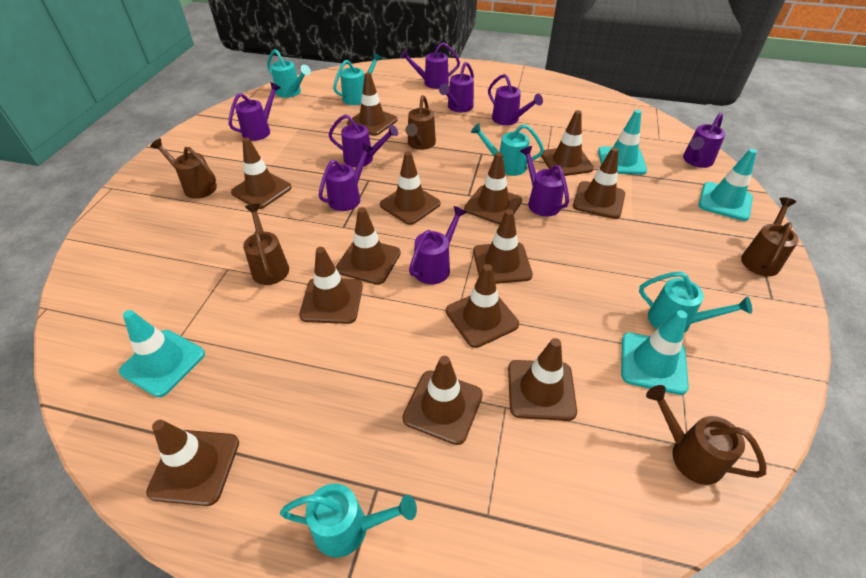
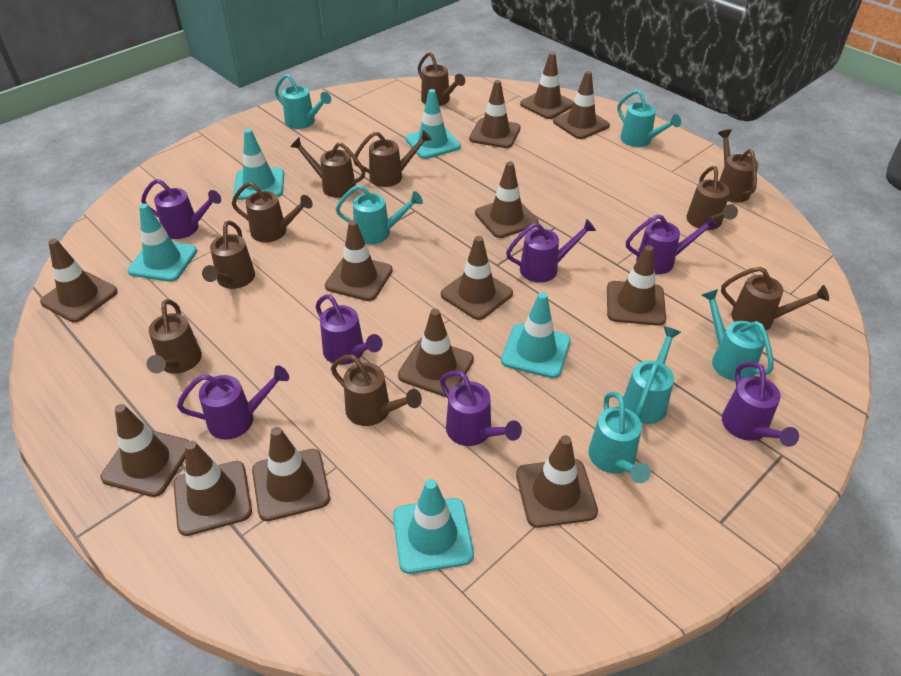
brown watering can: 5 -> 10
purple watering can: 9 -> 7
turquoise traffic cone: 4 -> 5
turquoise watering can: 5 -> 6

